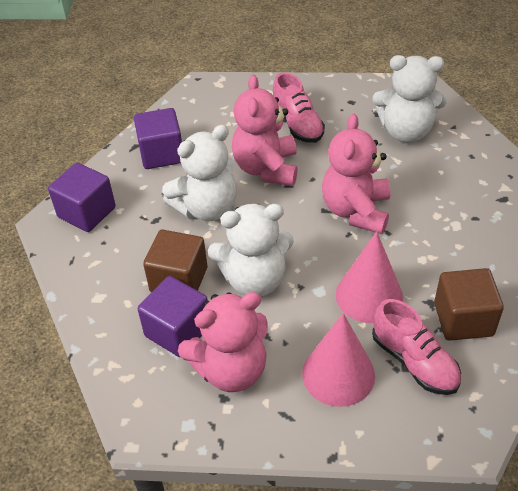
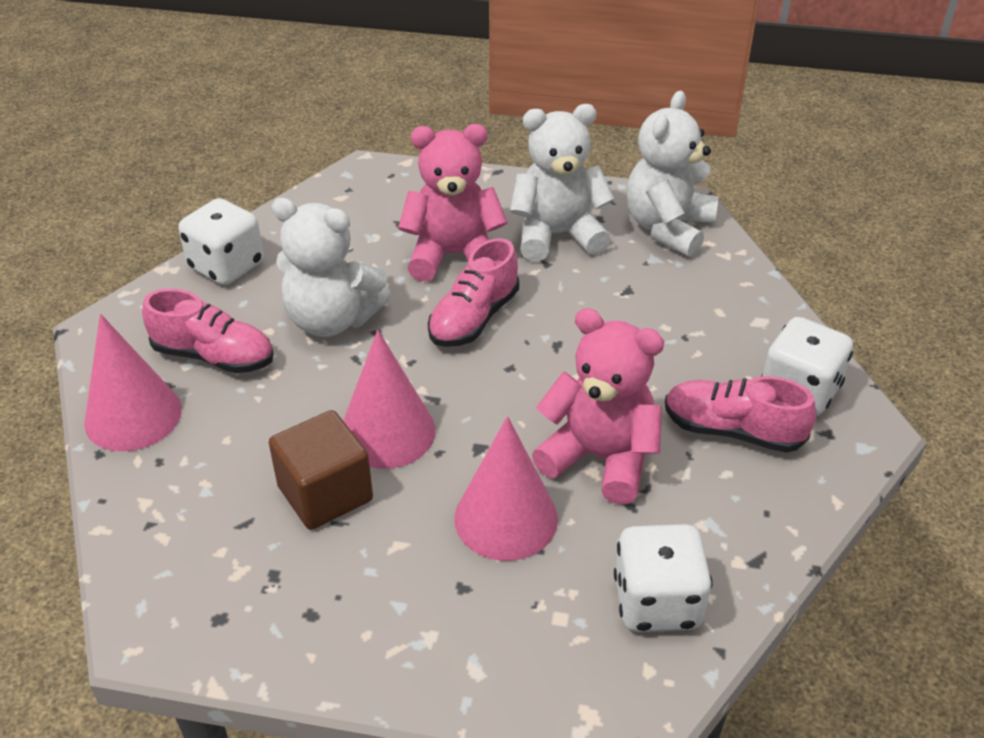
brown cube: 2 -> 1
pink cone: 2 -> 3
pink shoe: 2 -> 3
pink teddy bear: 3 -> 2
purple cube: 3 -> 0
white dice: 0 -> 3

